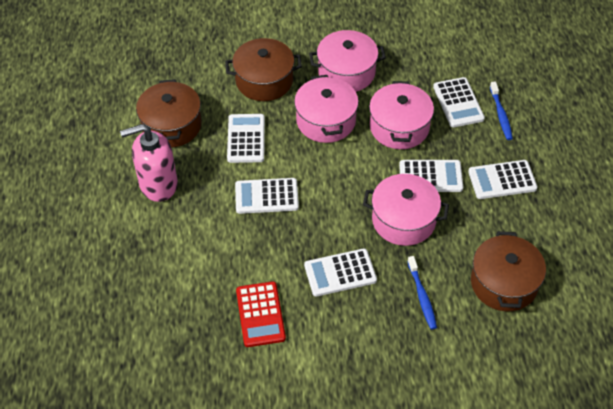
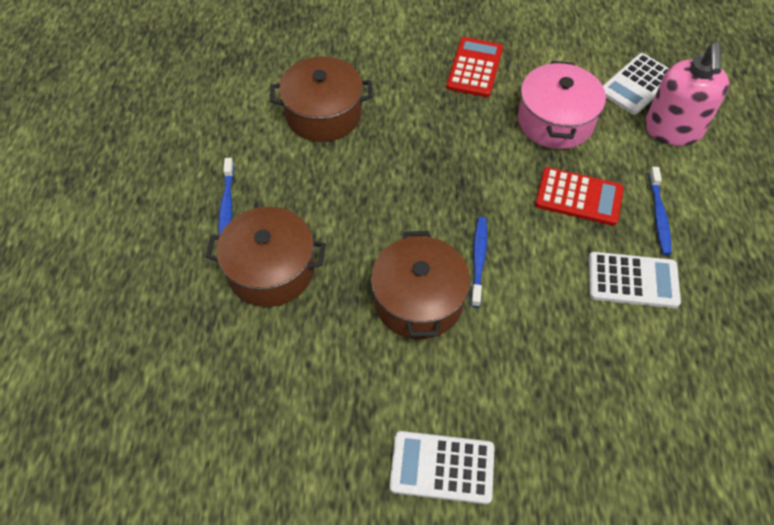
blue toothbrush: 2 -> 3
pink pot: 4 -> 1
red calculator: 1 -> 2
white calculator: 6 -> 3

